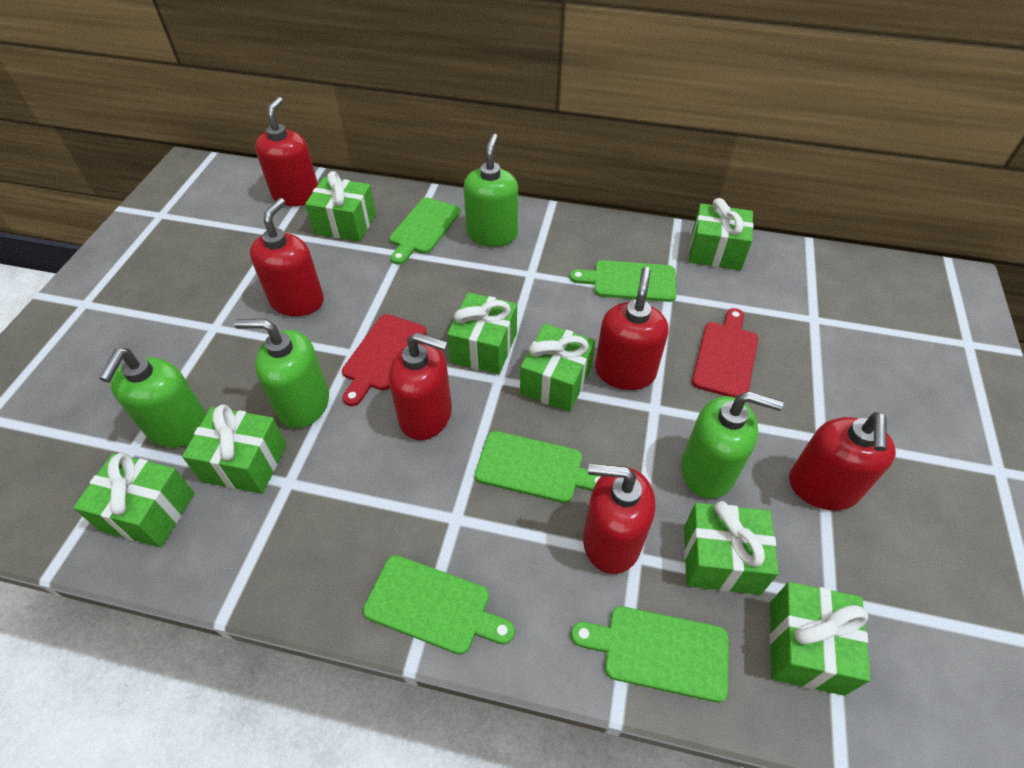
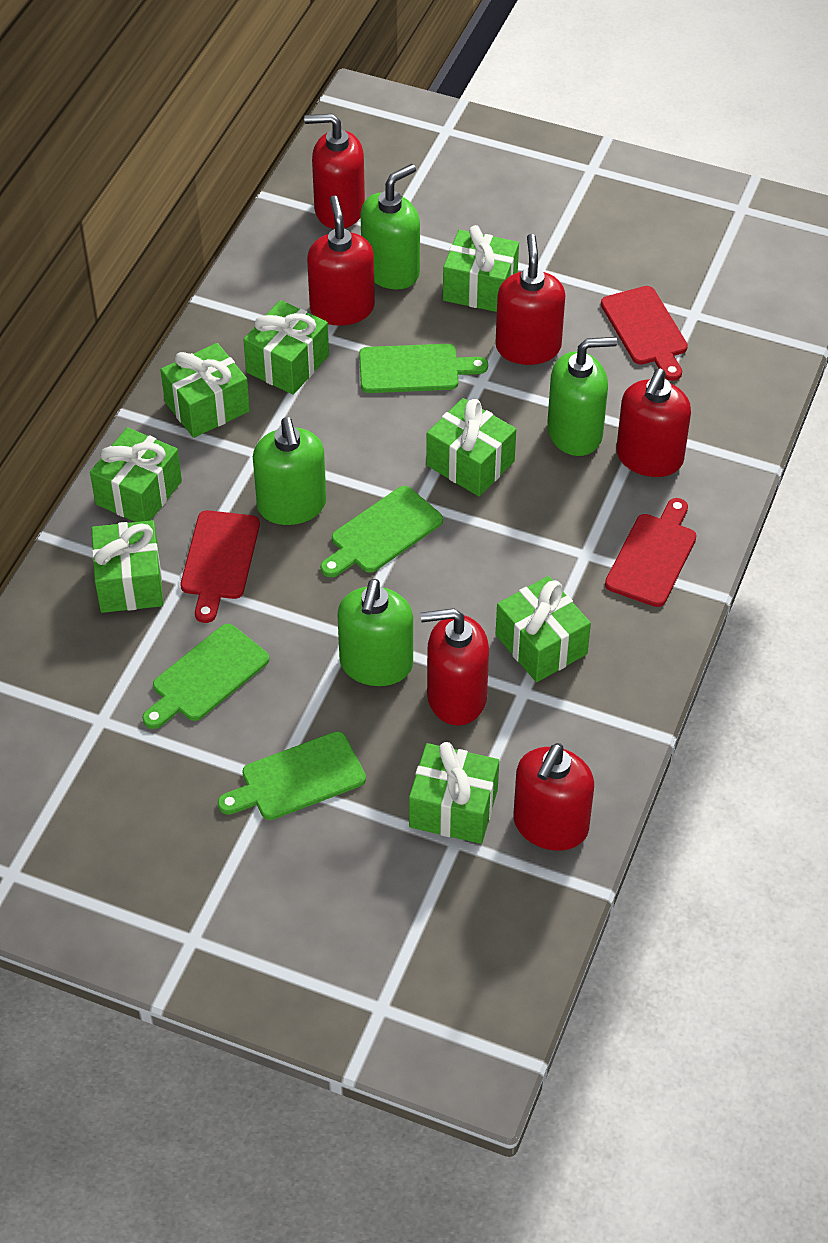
green cutting board: 5 -> 4
red cutting board: 2 -> 3

